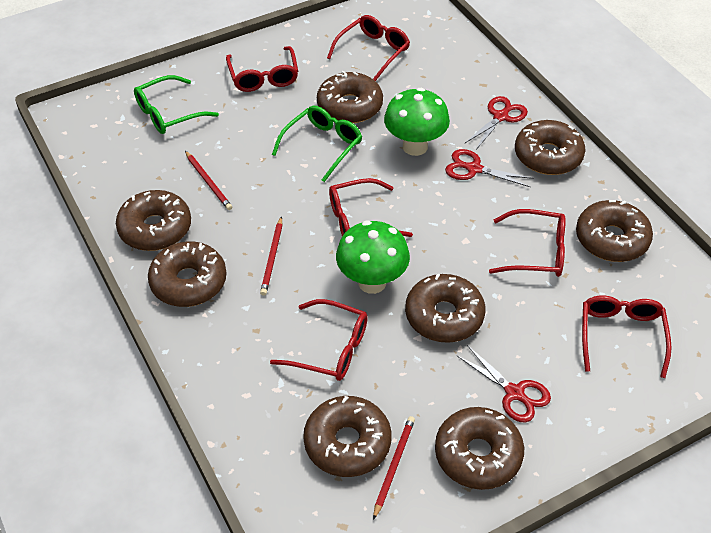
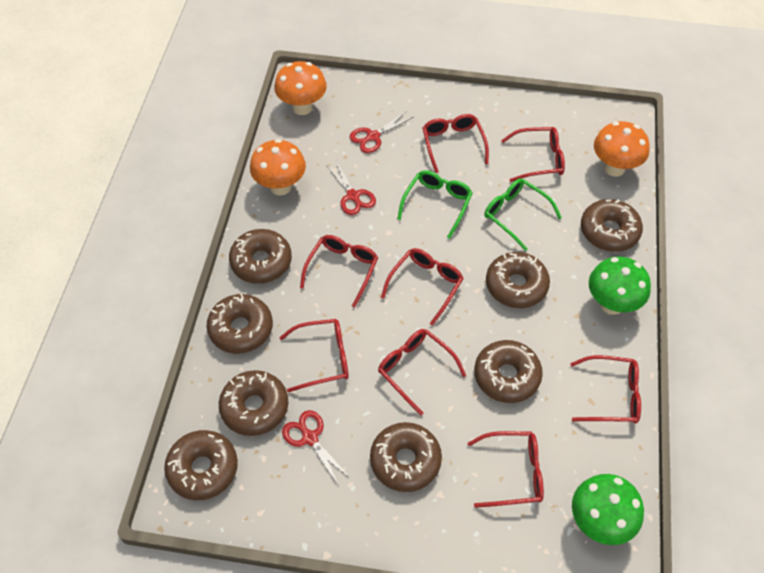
orange mushroom: 0 -> 3
red glasses: 6 -> 8
red pencil: 3 -> 0

